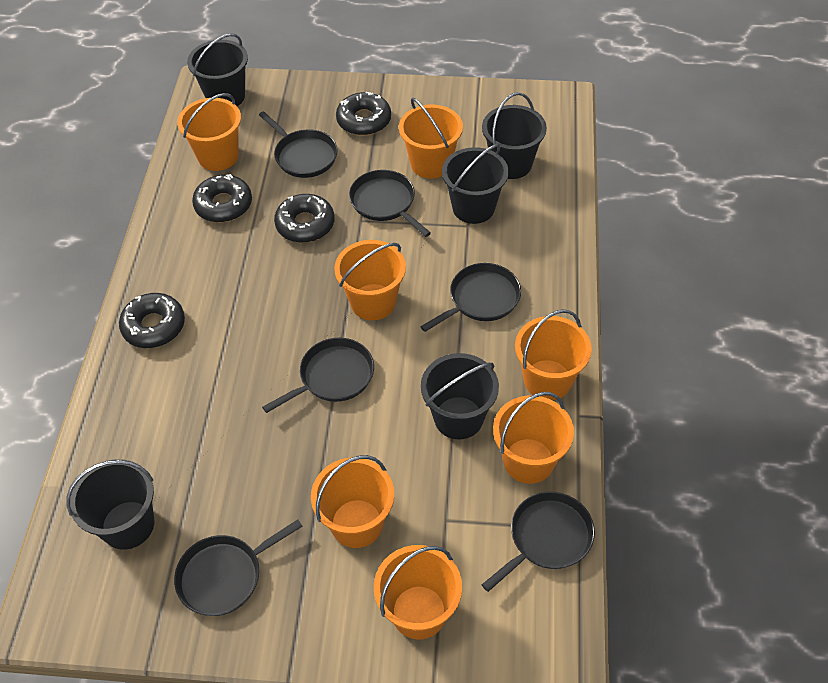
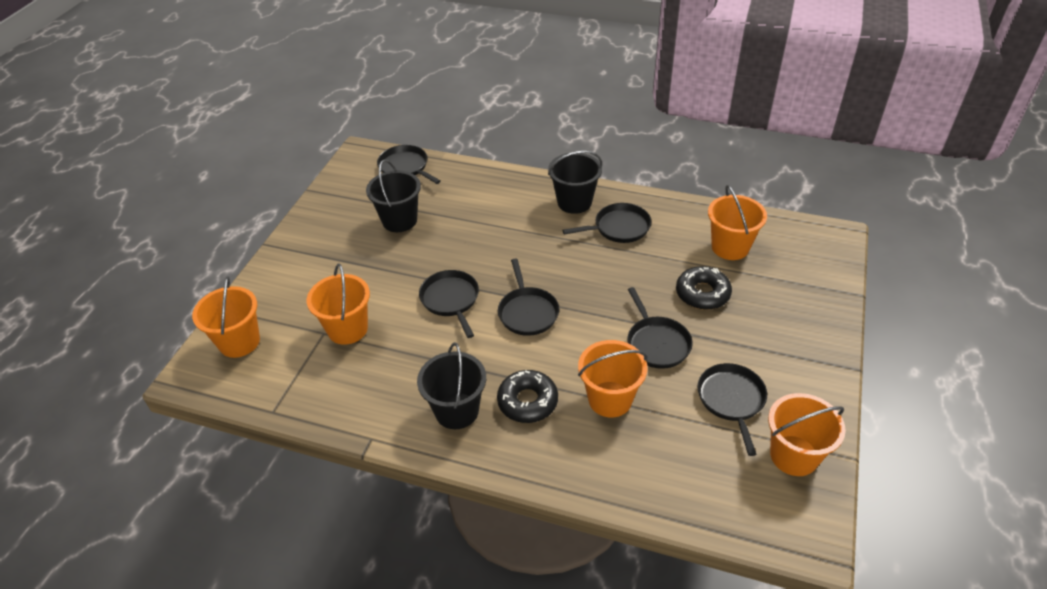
black bucket: 5 -> 3
black donut: 4 -> 2
orange bucket: 7 -> 5

